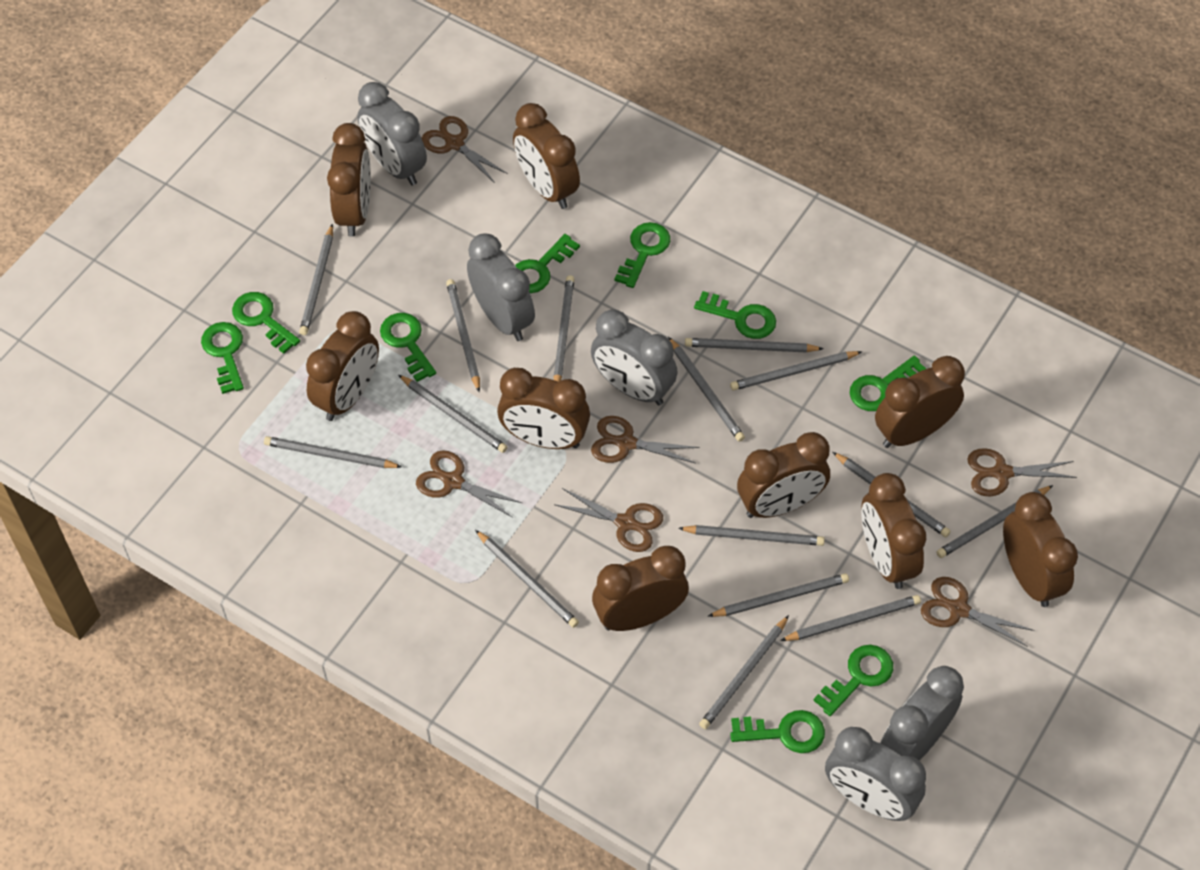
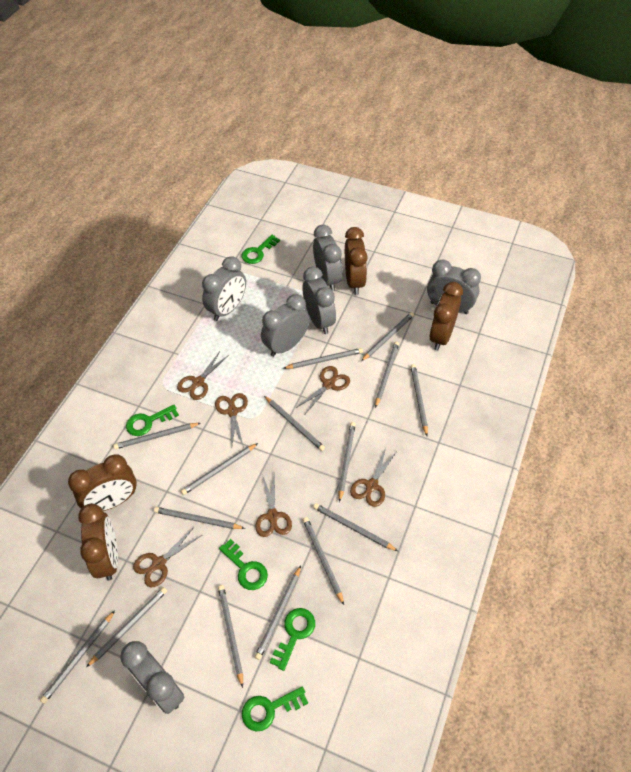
brown clock: 9 -> 4
green key: 9 -> 5
grey clock: 5 -> 6

